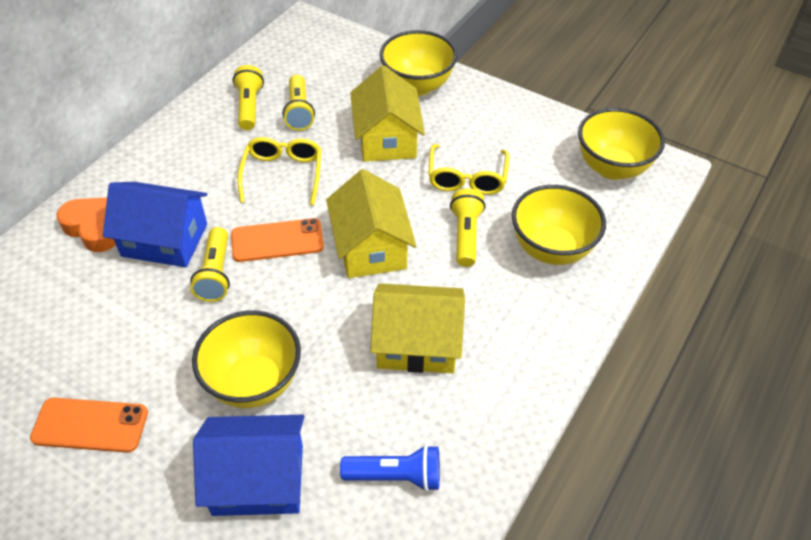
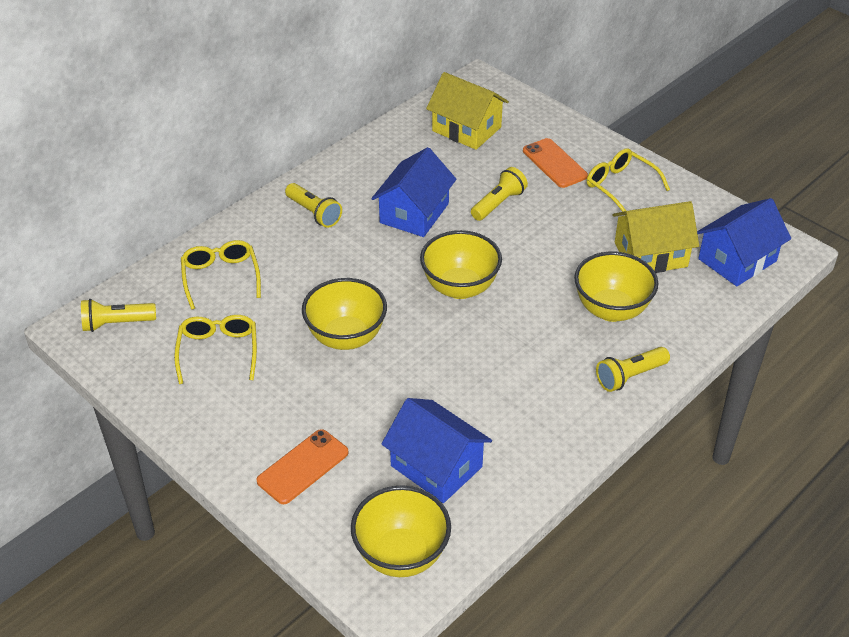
blue flashlight: 1 -> 0
blue house: 2 -> 3
orange heart: 1 -> 0
yellow glasses: 2 -> 3
yellow house: 3 -> 2

